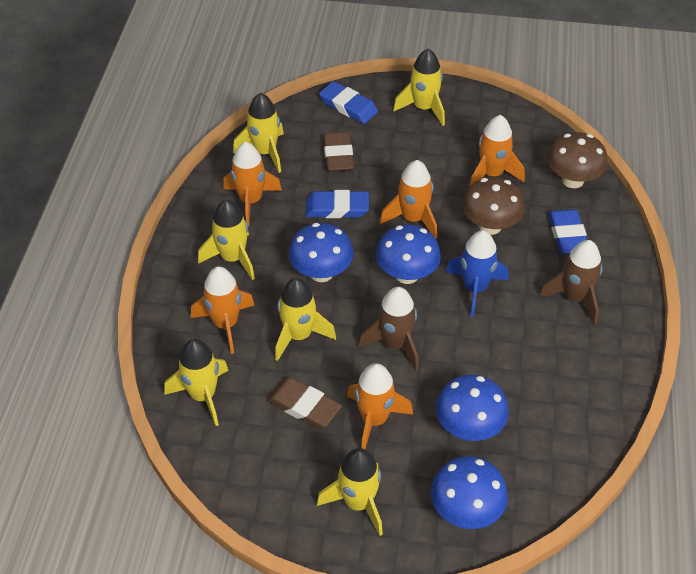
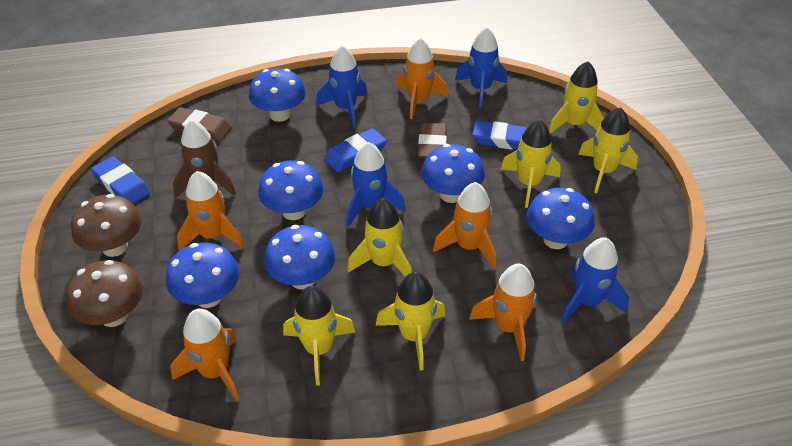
blue mushroom: 4 -> 6
blue rocket: 1 -> 4
brown rocket: 2 -> 1

